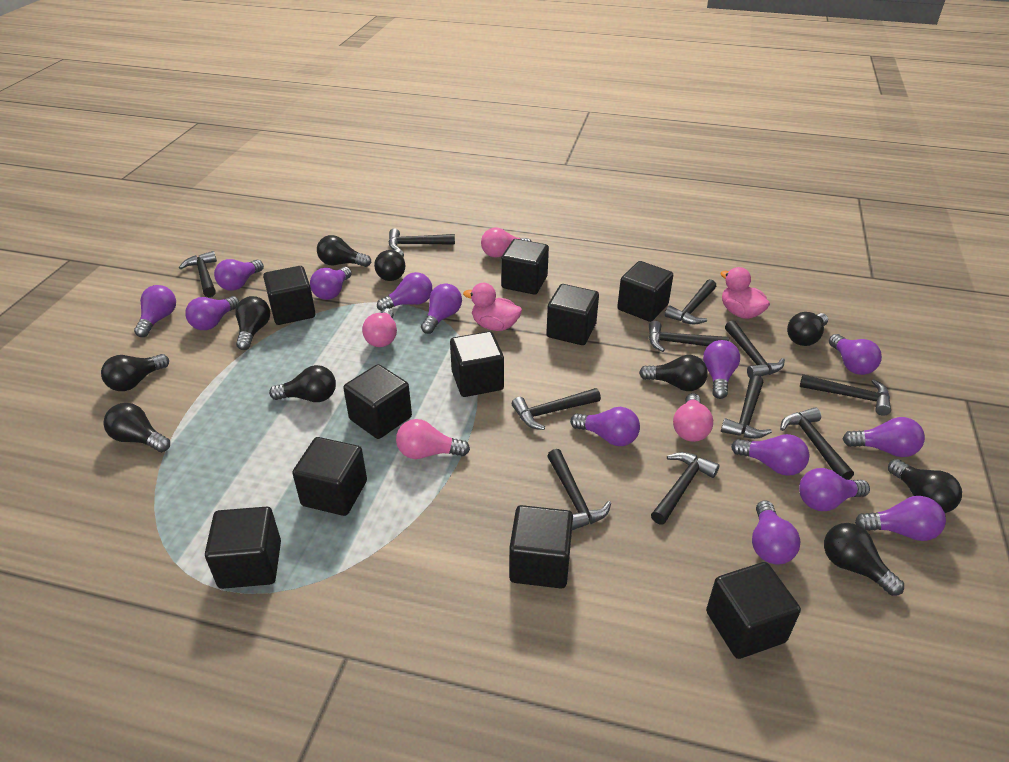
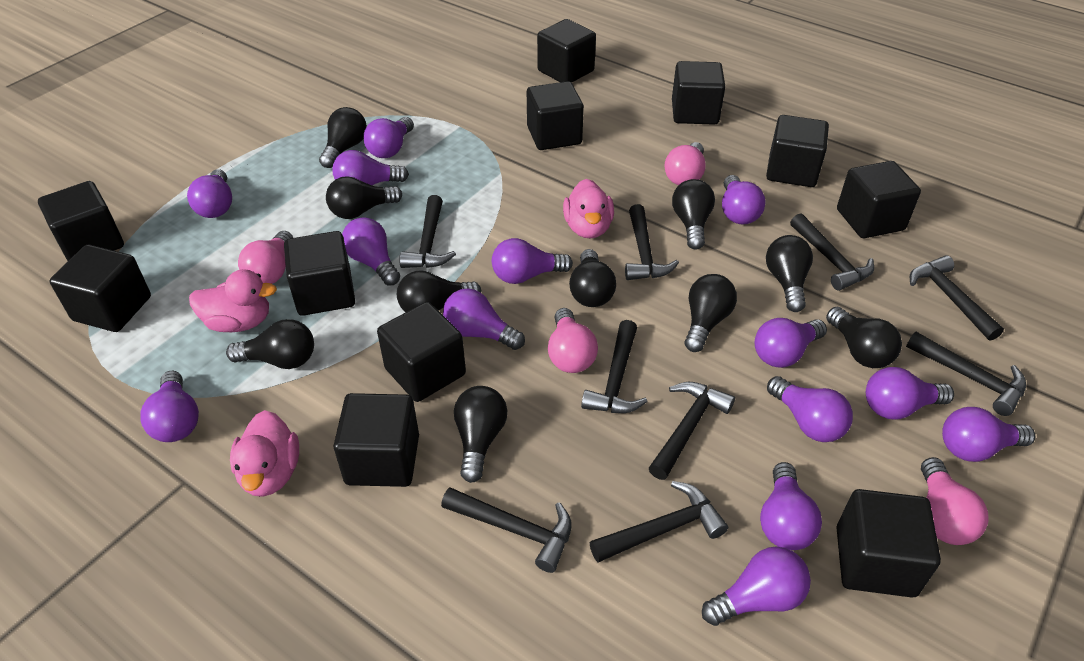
black cube: 10 -> 11
black hammer: 11 -> 9
pink duck: 2 -> 3

